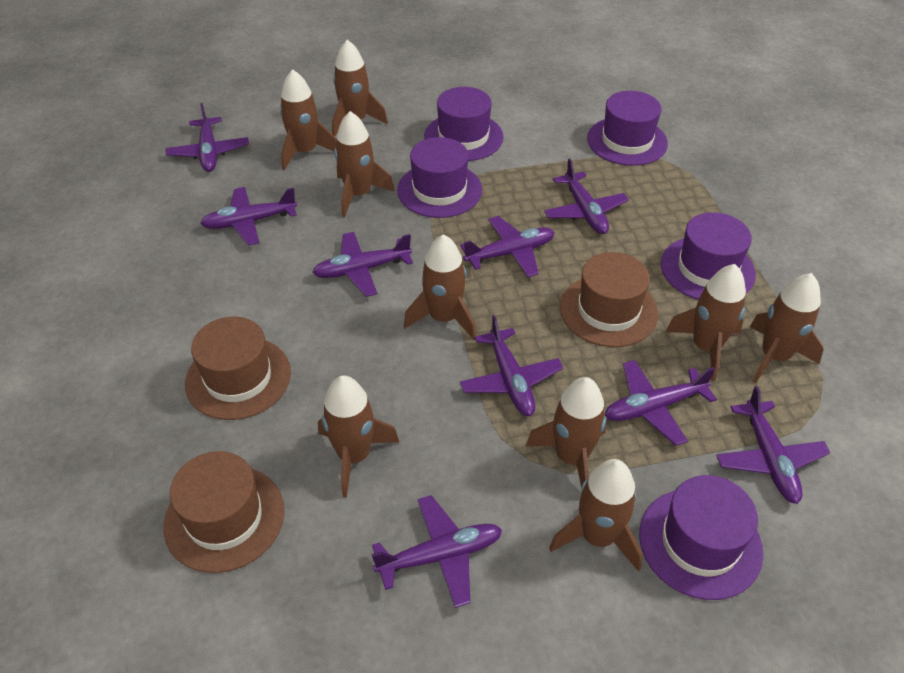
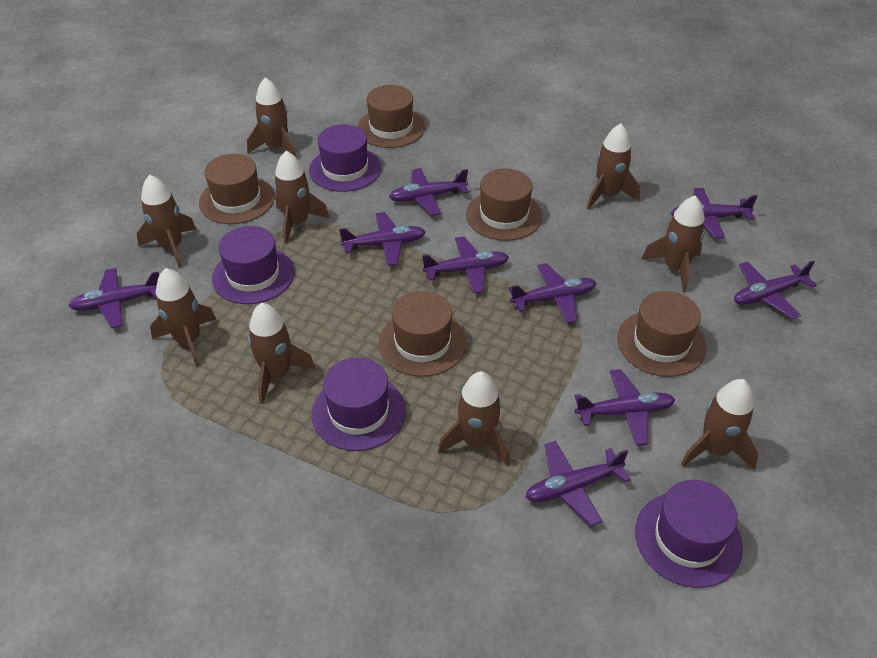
brown hat: 3 -> 5
purple hat: 5 -> 4

